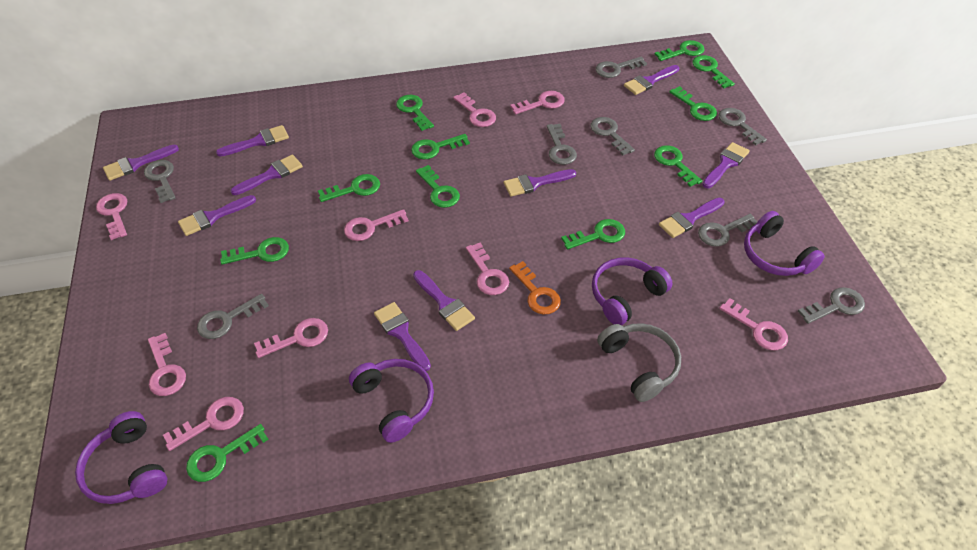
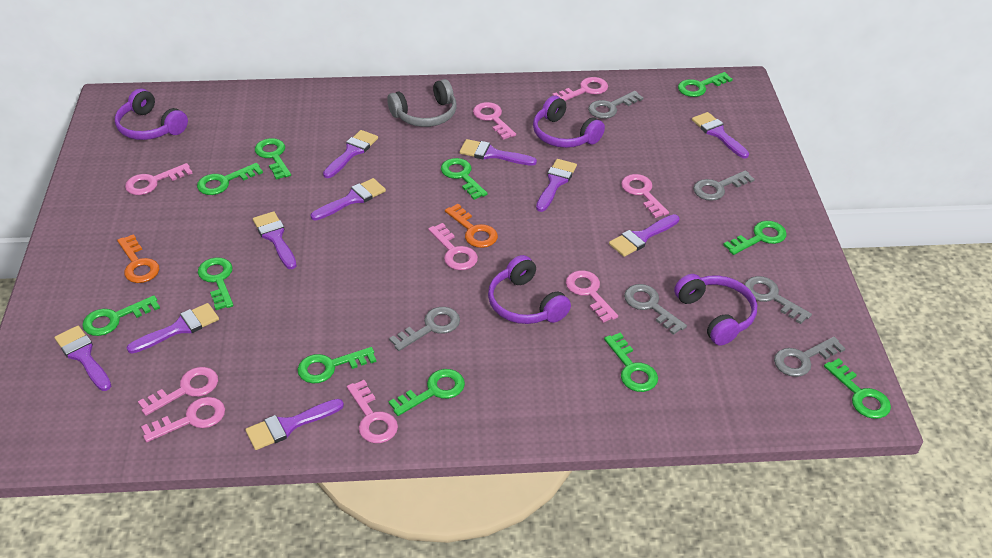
grey key: 8 -> 6
orange key: 1 -> 2

